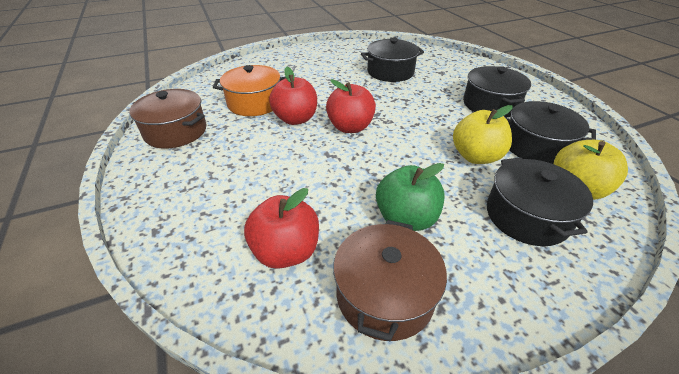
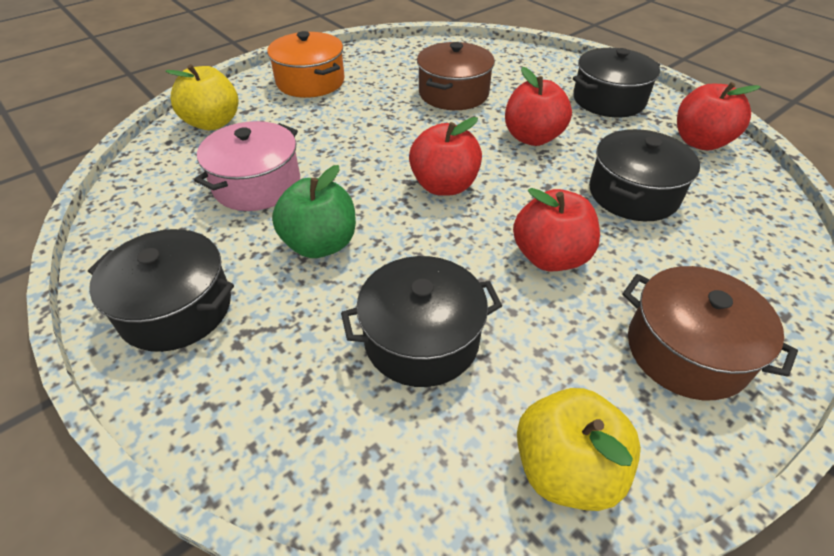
pink pot: 0 -> 1
red apple: 3 -> 4

